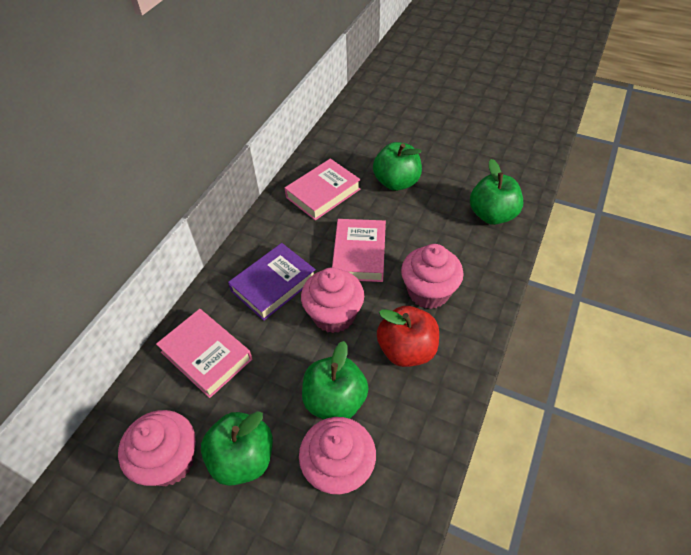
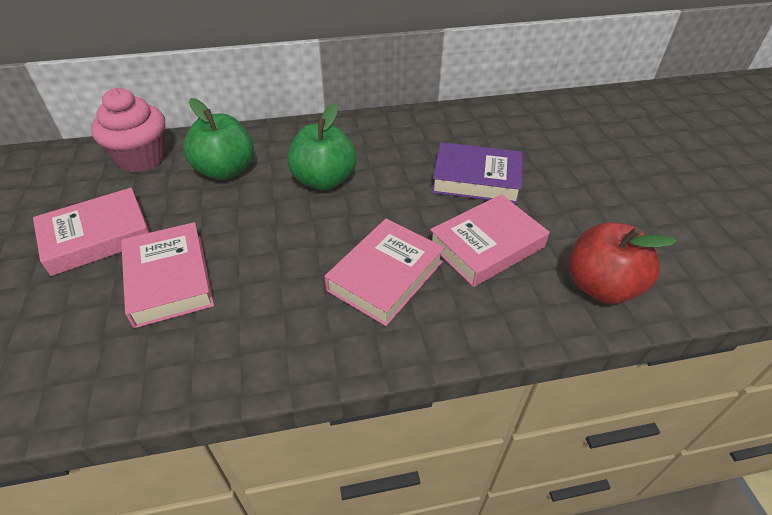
green apple: 4 -> 2
pink book: 3 -> 4
pink cupcake: 4 -> 1

